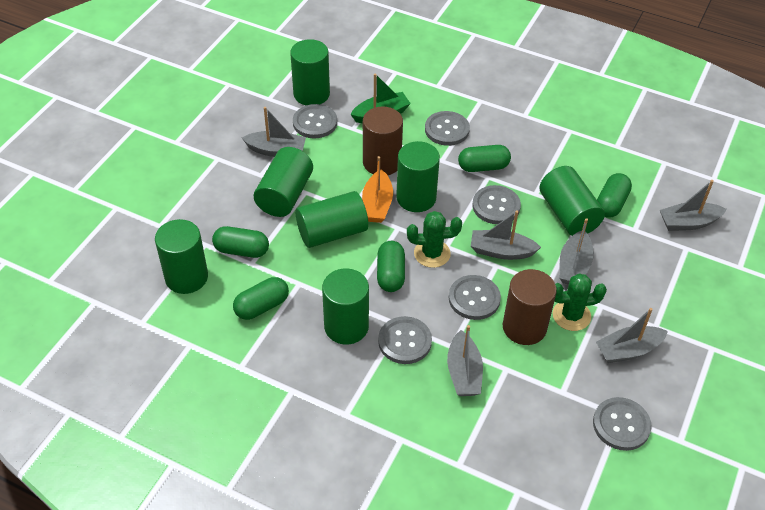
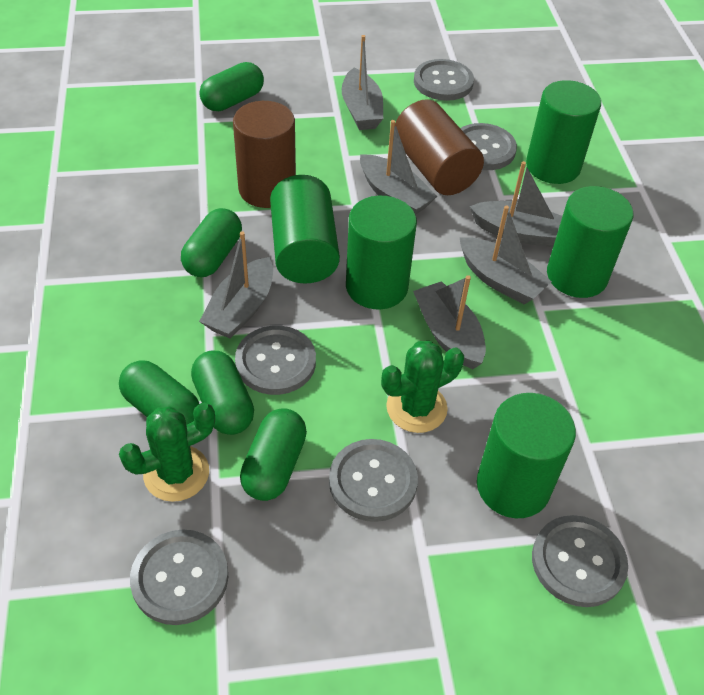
green boat: 1 -> 0
green cylinder: 7 -> 5
orange boat: 1 -> 0

